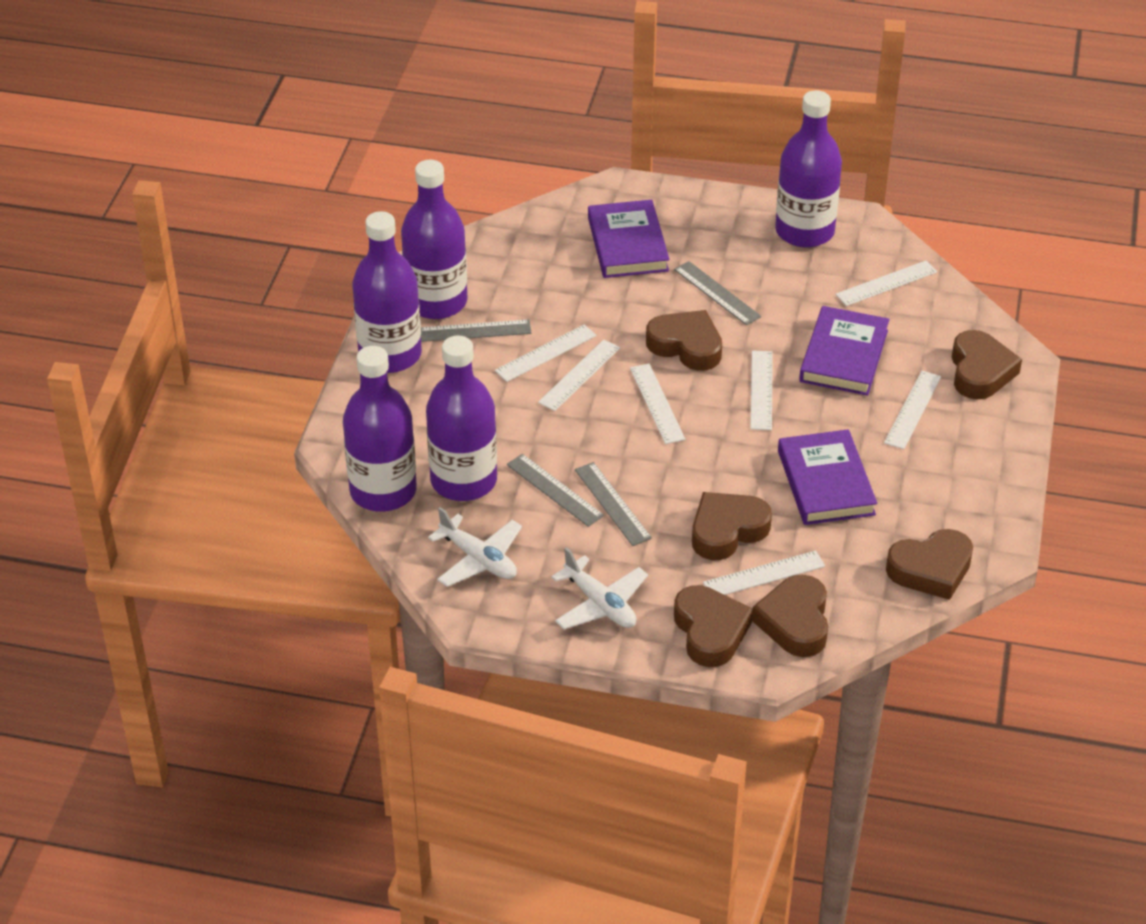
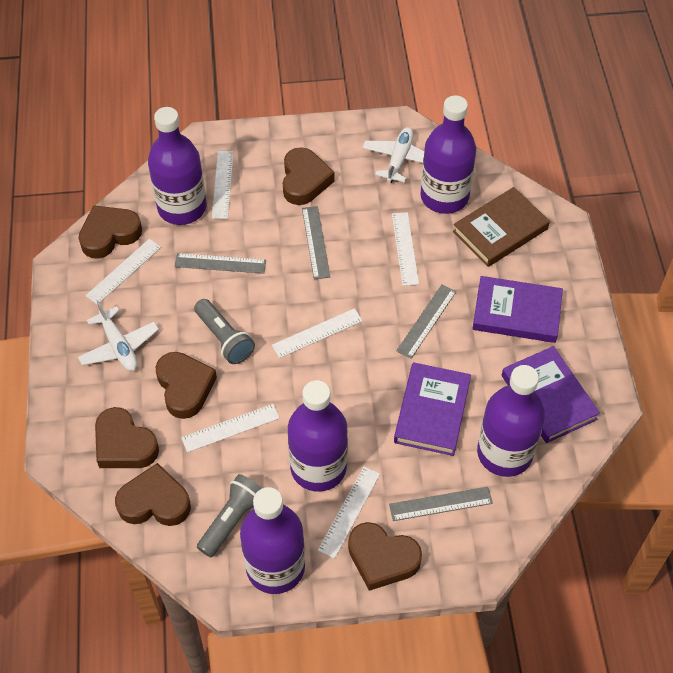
brown book: 0 -> 1
grey flashlight: 0 -> 2
white ruler: 7 -> 6

